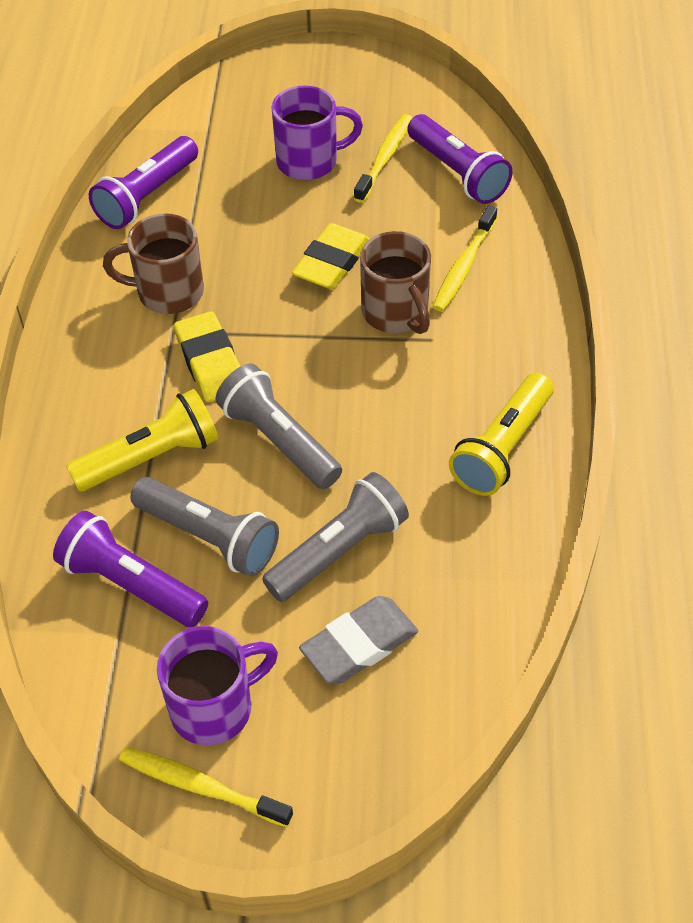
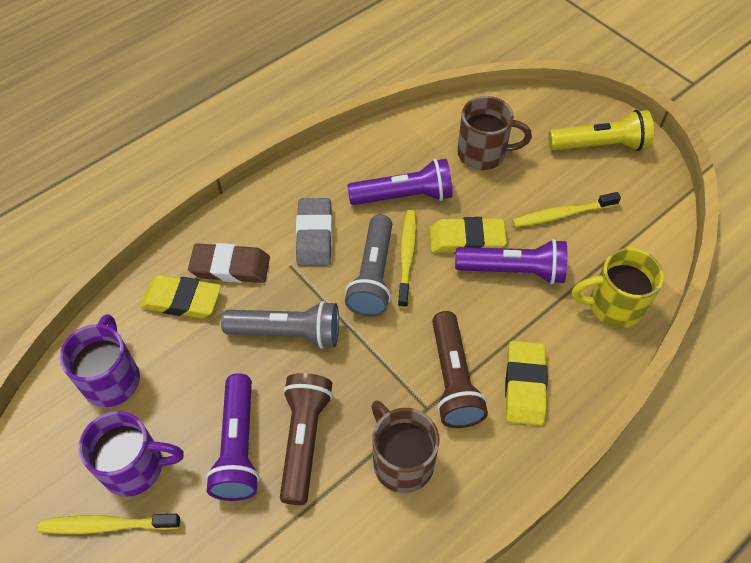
brown eraser: 0 -> 1
brown flashlight: 0 -> 2
grey flashlight: 3 -> 2
yellow eraser: 2 -> 3
yellow flashlight: 2 -> 1
yellow mug: 0 -> 1

